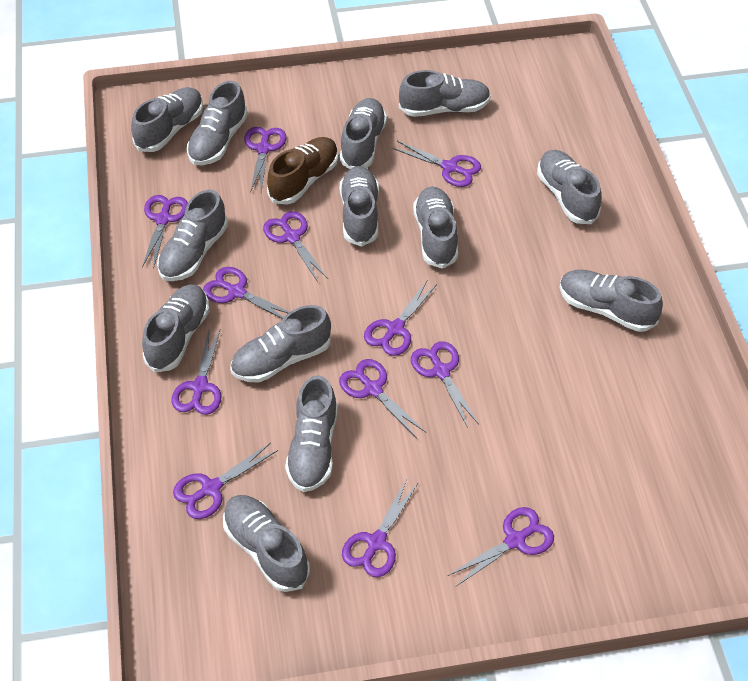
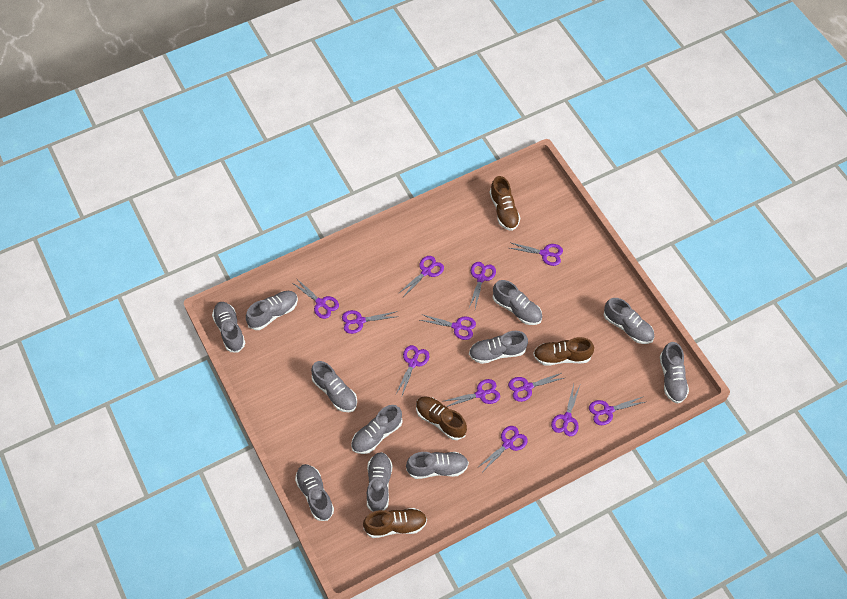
brown shoe: 1 -> 4
grey shoe: 13 -> 11

